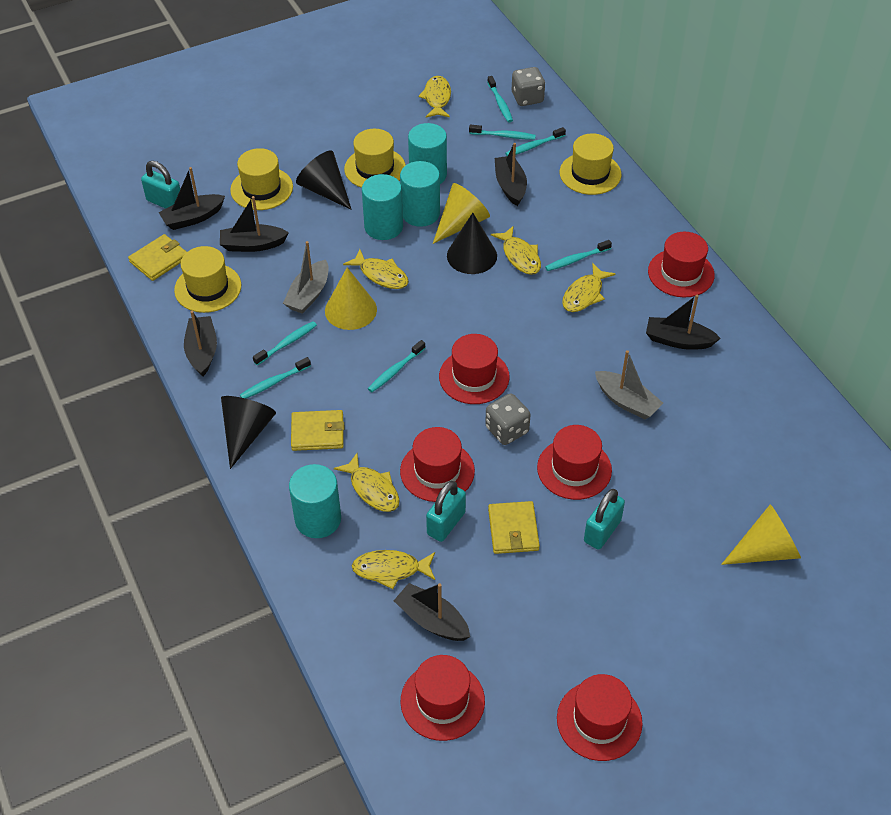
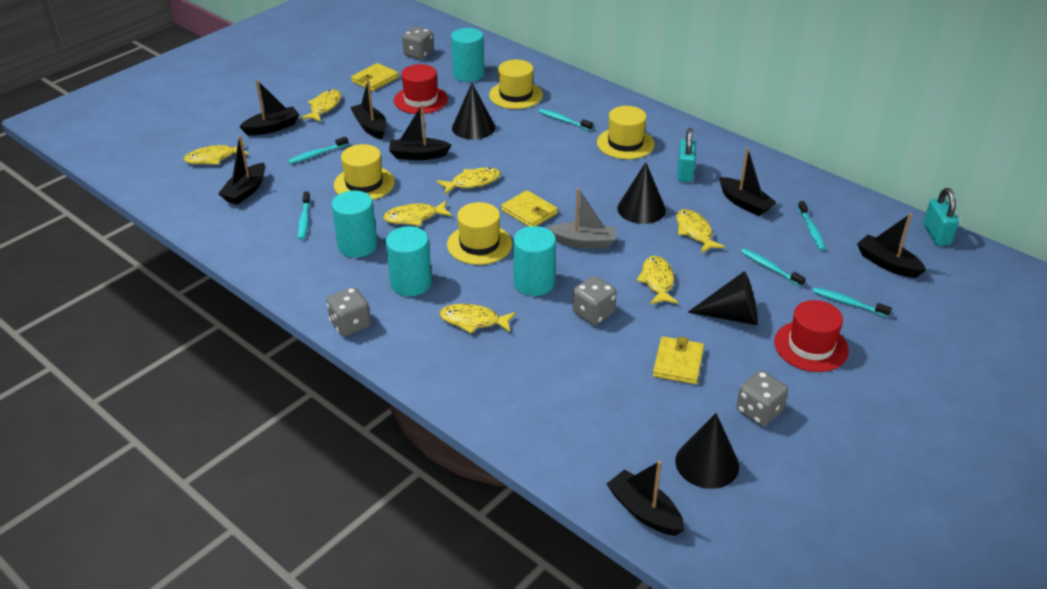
black boat: 6 -> 7
black cone: 3 -> 4
grey boat: 2 -> 1
grey dice: 2 -> 4
red hat: 6 -> 2
turquoise padlock: 3 -> 2
turquoise toothbrush: 7 -> 6
yellow cone: 3 -> 0
yellow fish: 6 -> 7

